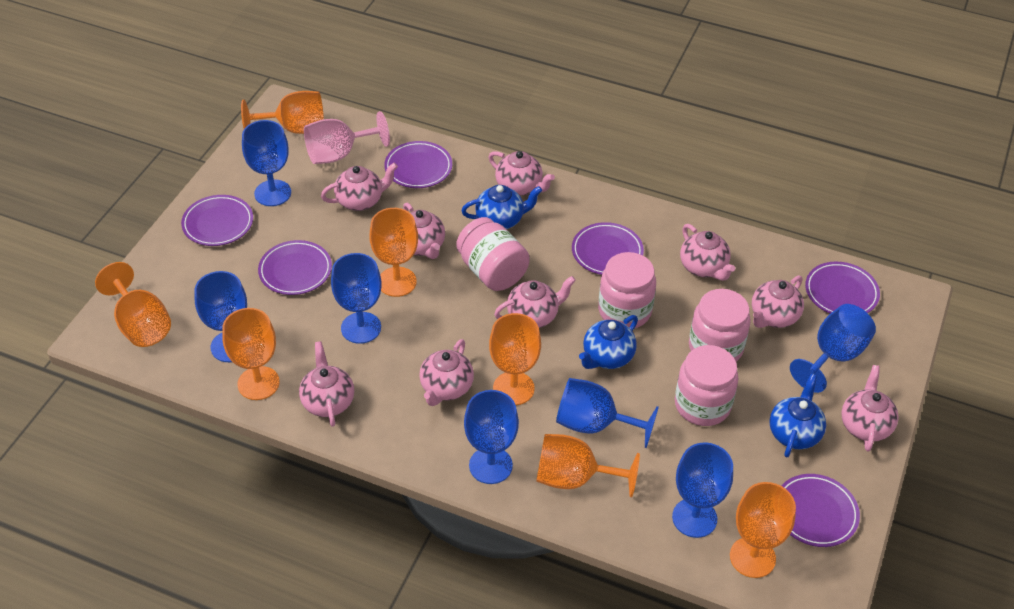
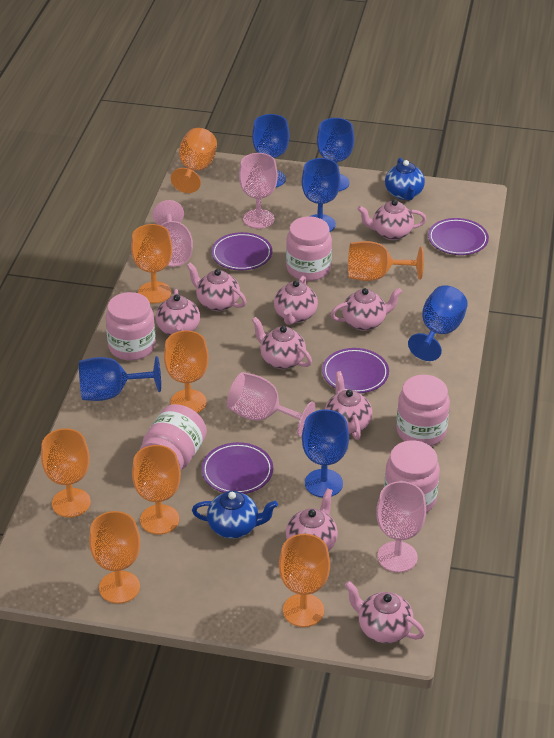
blue goblet: 7 -> 6
blue teapot: 3 -> 2
orange goblet: 7 -> 8
pink goblet: 1 -> 4
pink jar: 4 -> 5
purple plate: 6 -> 4

